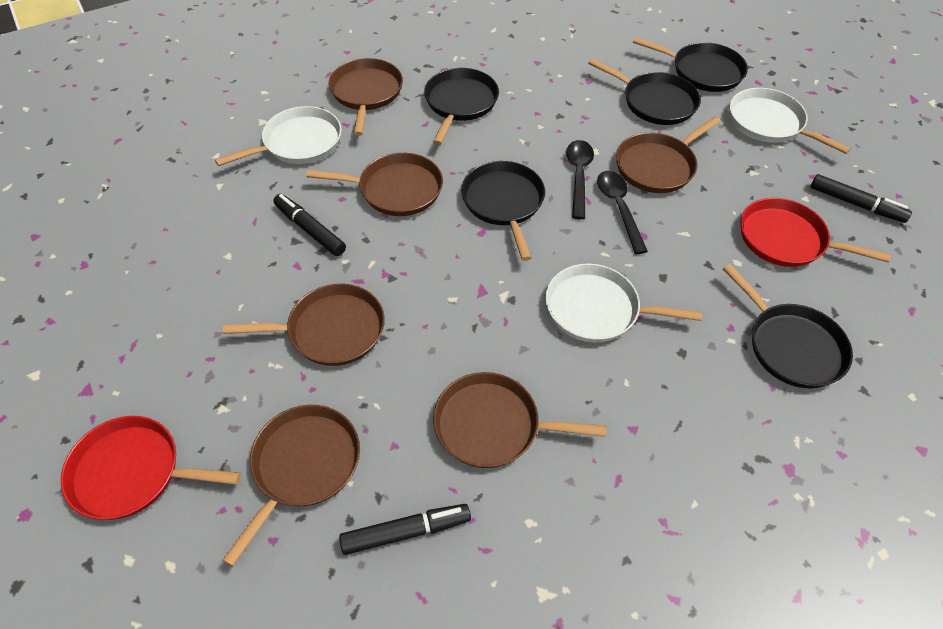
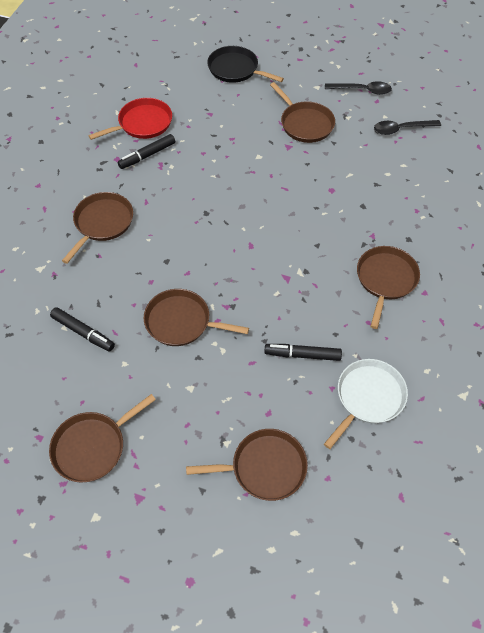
black pan: 5 -> 1
red pan: 2 -> 1
white pan: 3 -> 1

